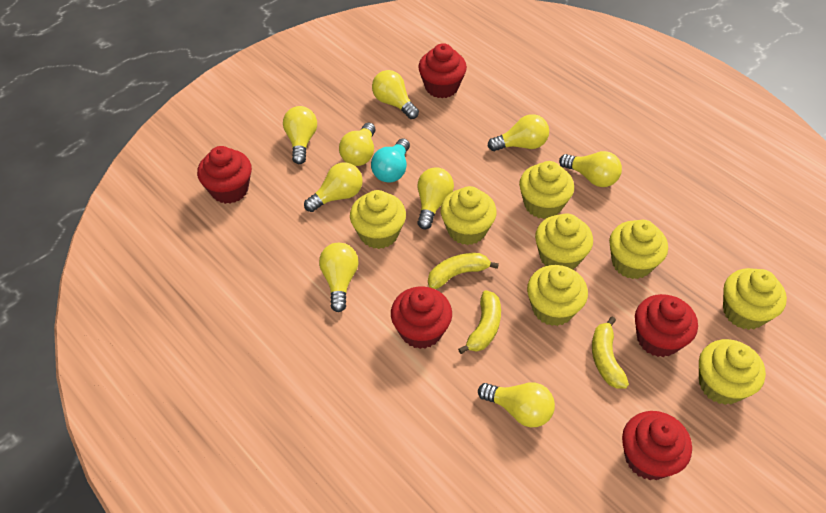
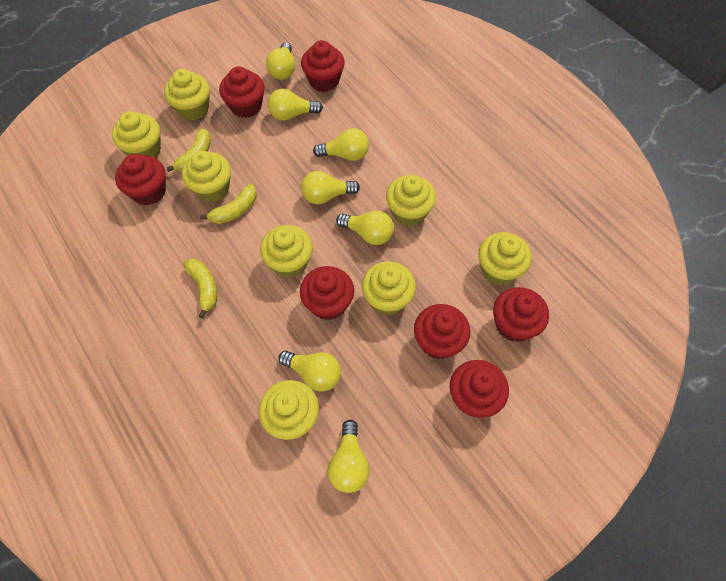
red cupcake: 5 -> 7
turquoise light bulb: 1 -> 0
yellow light bulb: 9 -> 7

